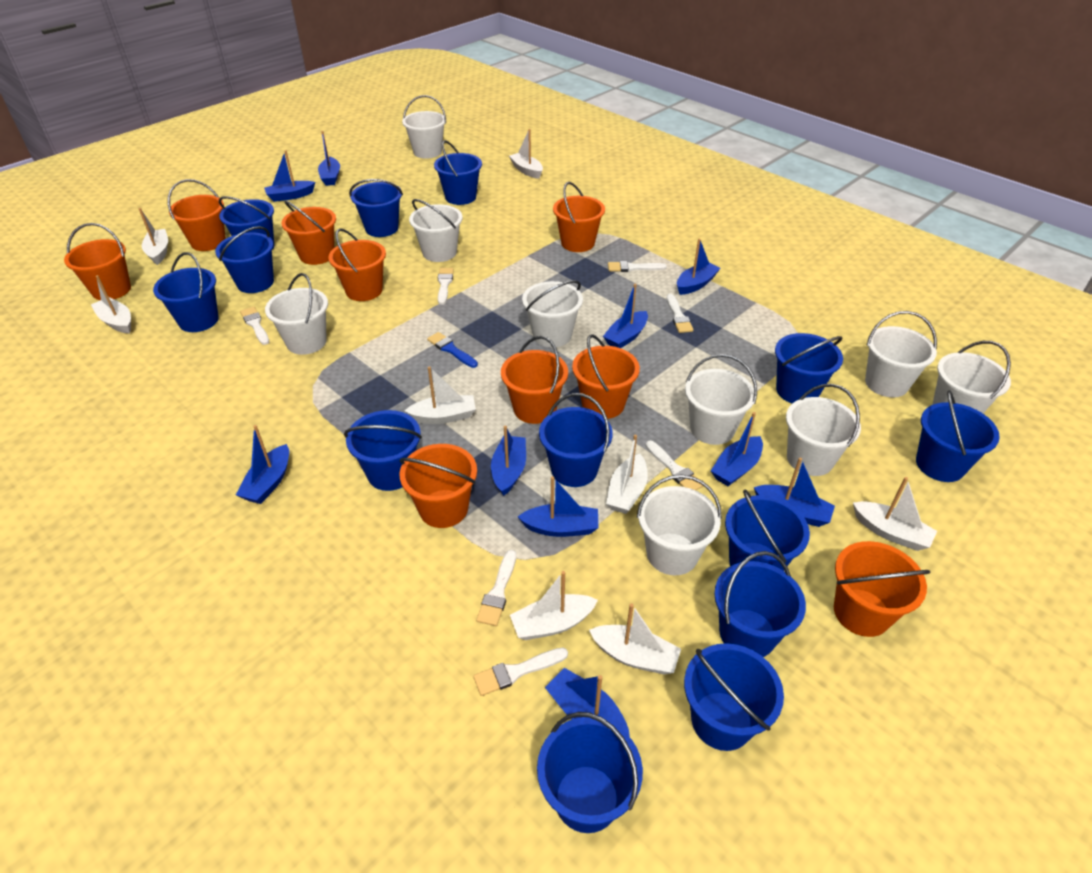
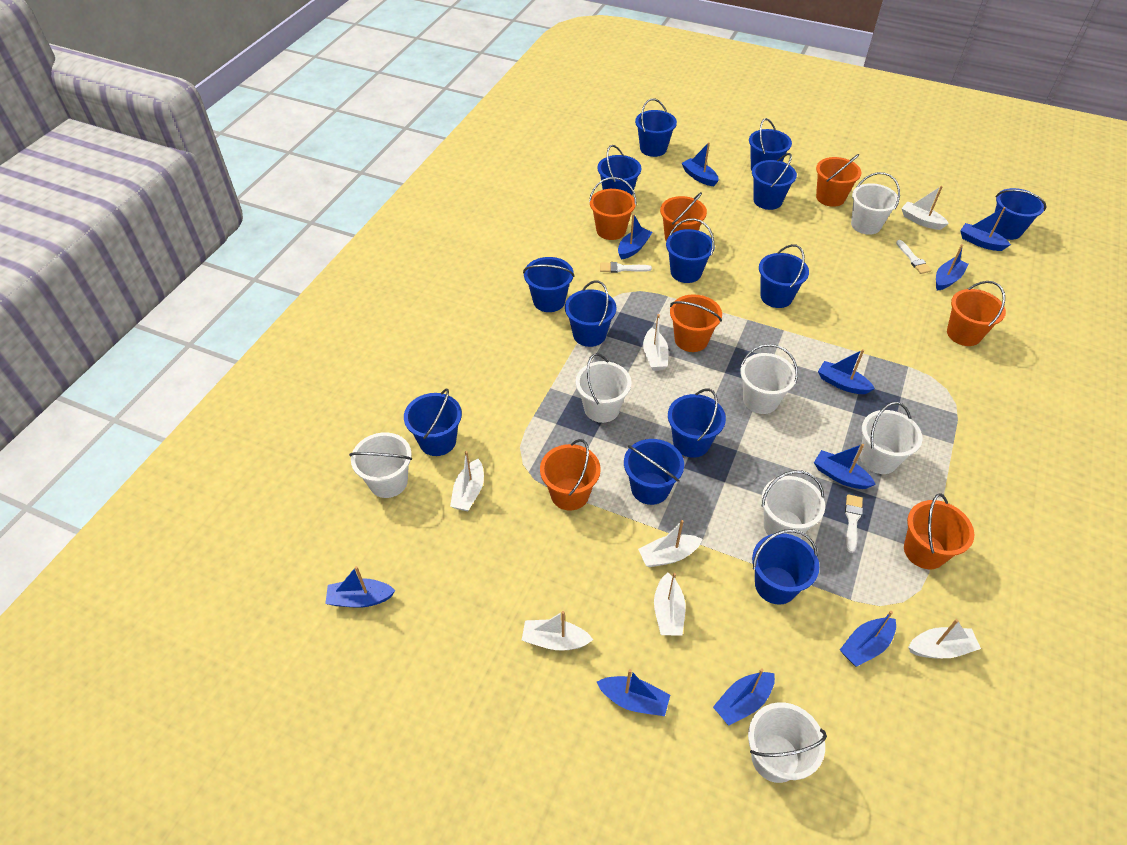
blue brush: 1 -> 0
orange bucket: 9 -> 7
white boat: 8 -> 7
white brush: 7 -> 3
white bucket: 9 -> 7

